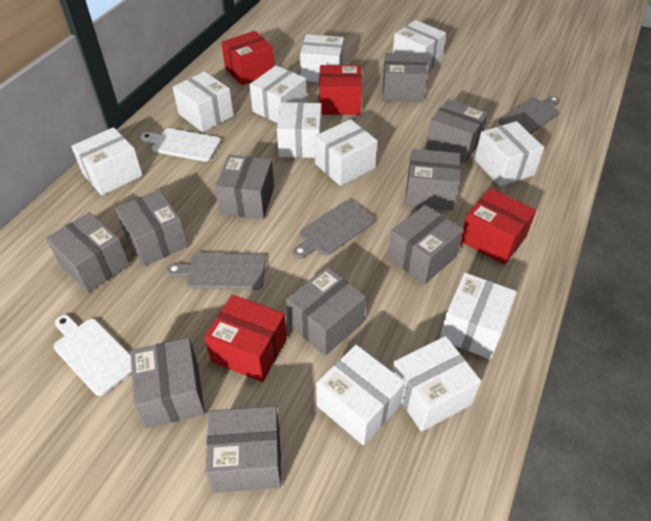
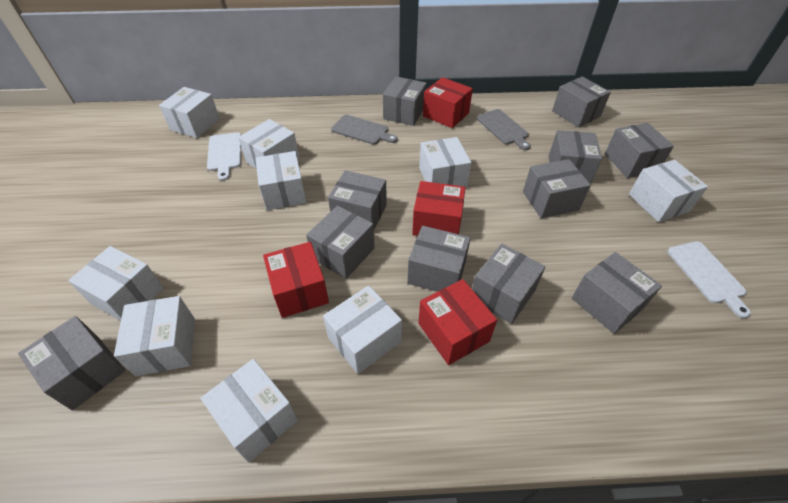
grey box: 10 -> 11
grey cutting board: 3 -> 2
white box: 11 -> 9

